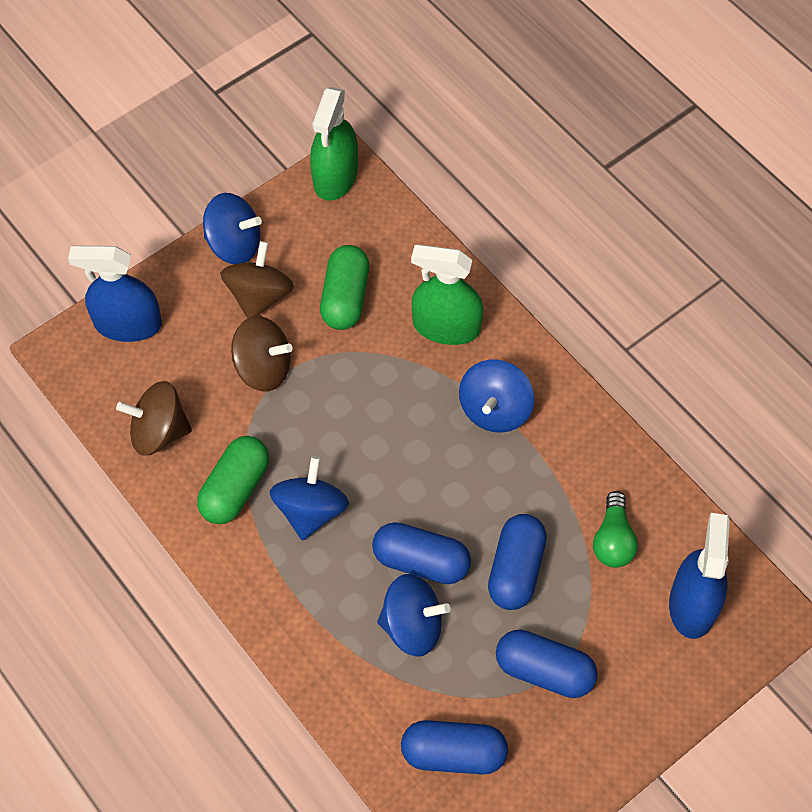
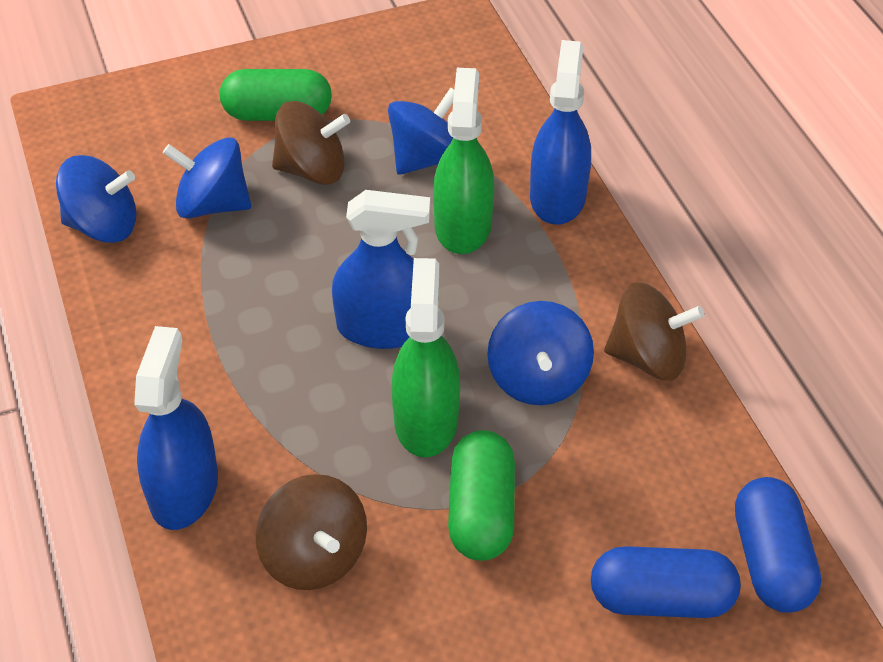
blue capsule: 4 -> 2
blue spray bottle: 2 -> 3
green light bulb: 1 -> 0

